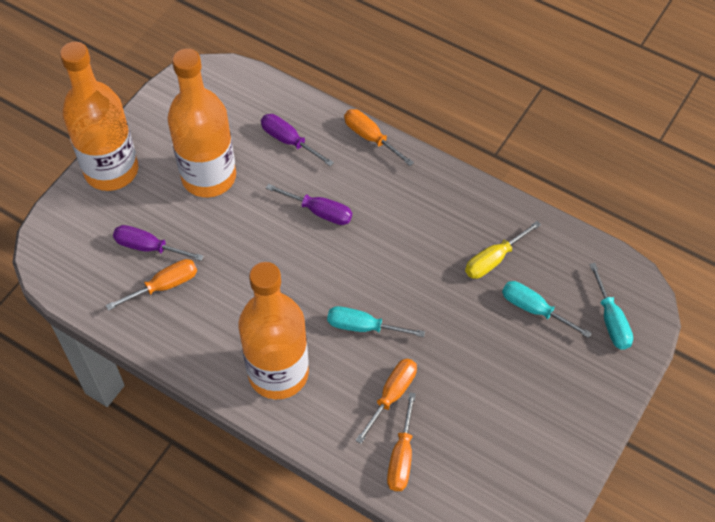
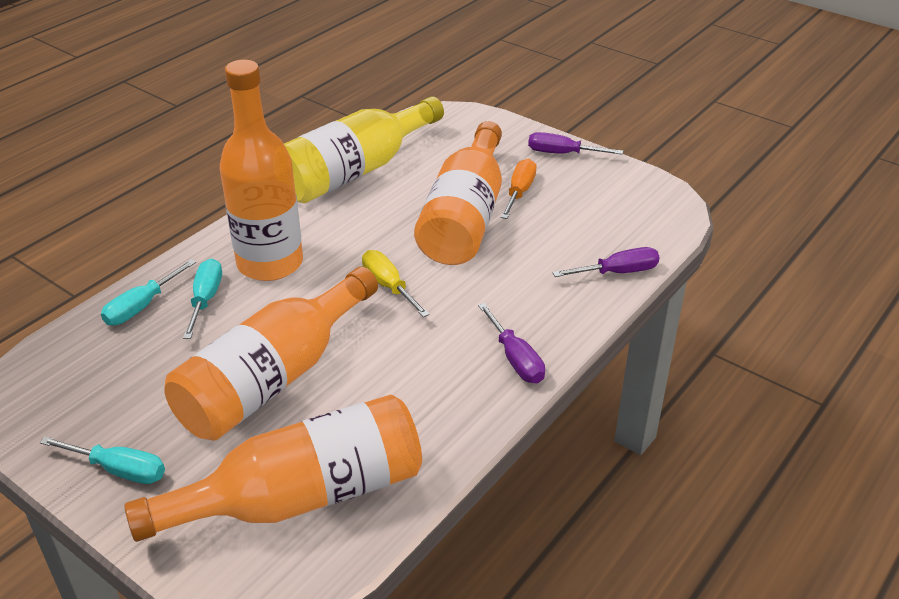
orange bottle: 3 -> 4
orange screwdriver: 4 -> 1
yellow bottle: 0 -> 1

